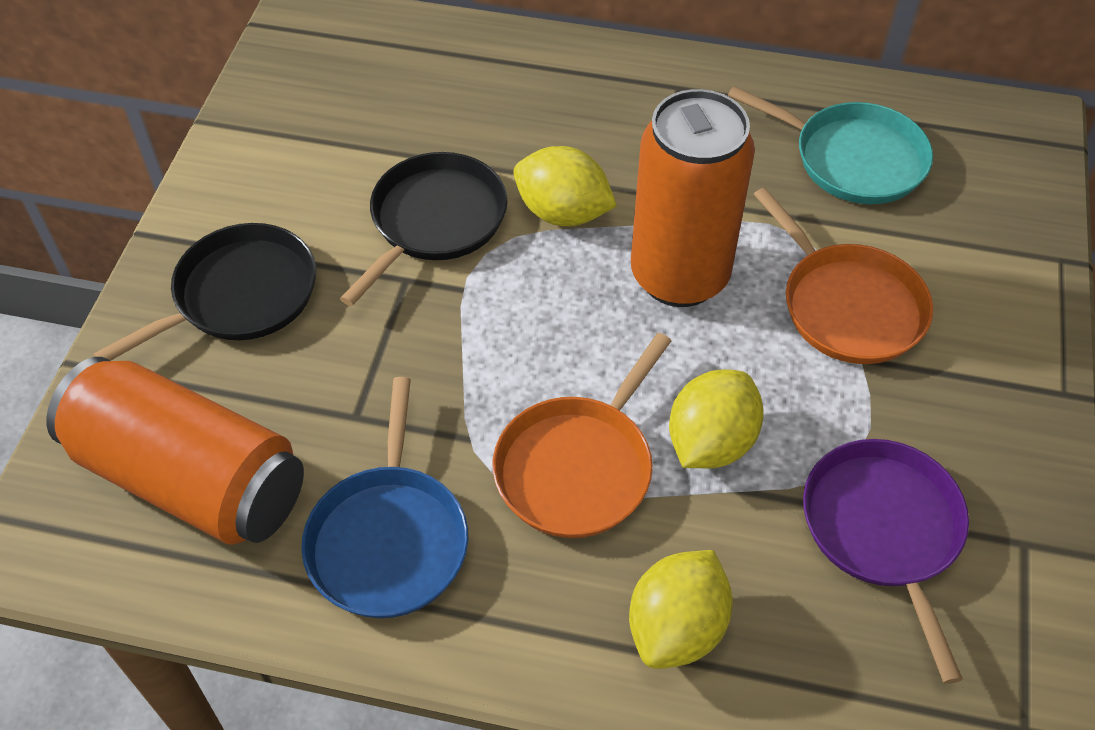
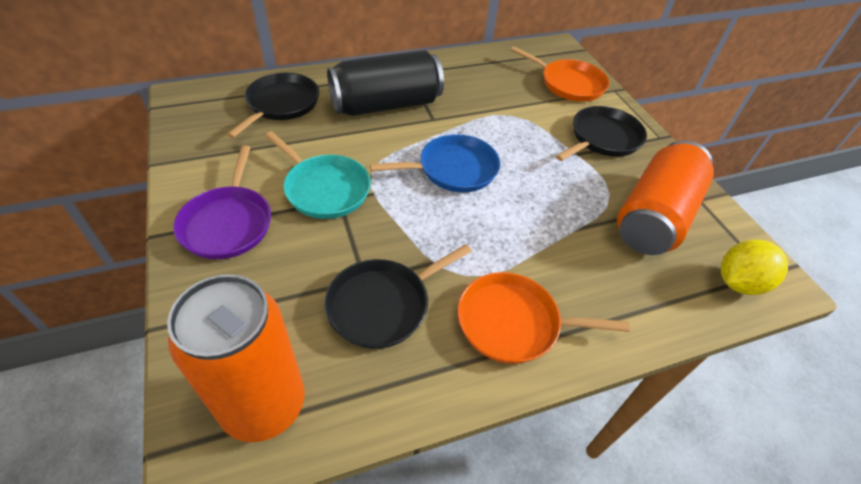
black can: 0 -> 1
black pan: 2 -> 3
yellow lemon: 3 -> 1

